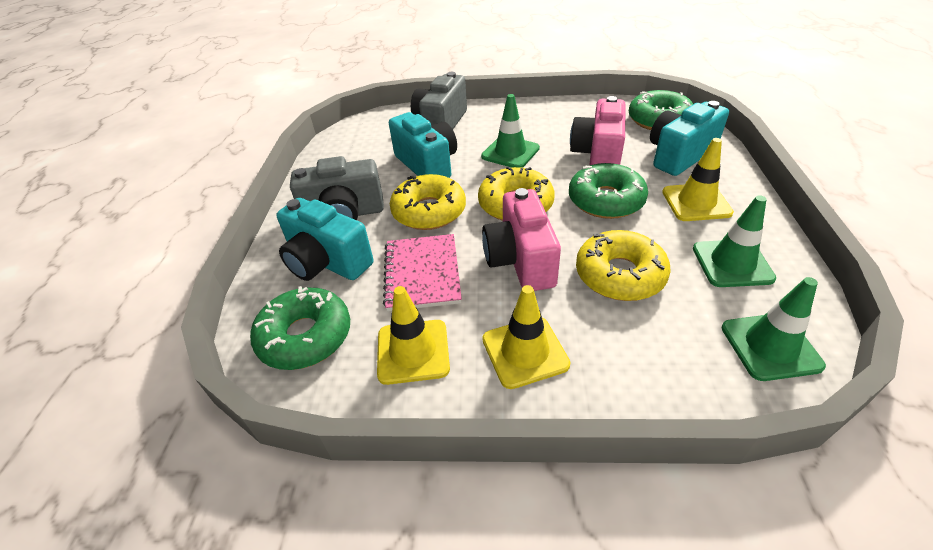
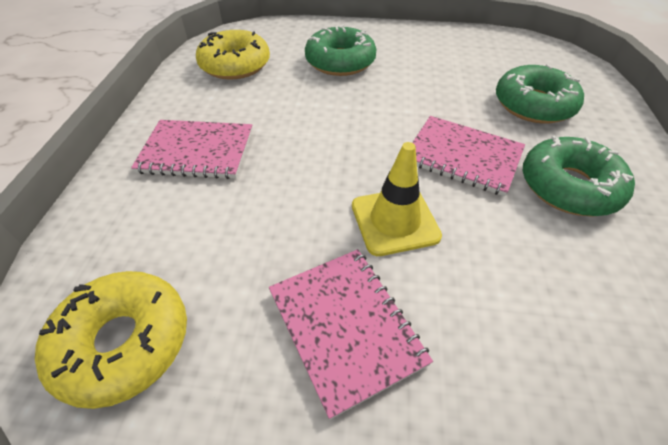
green traffic cone: 3 -> 0
grey camera: 2 -> 0
pink camera: 2 -> 0
pink notebook: 1 -> 3
turquoise camera: 3 -> 0
yellow donut: 3 -> 2
yellow traffic cone: 3 -> 1

